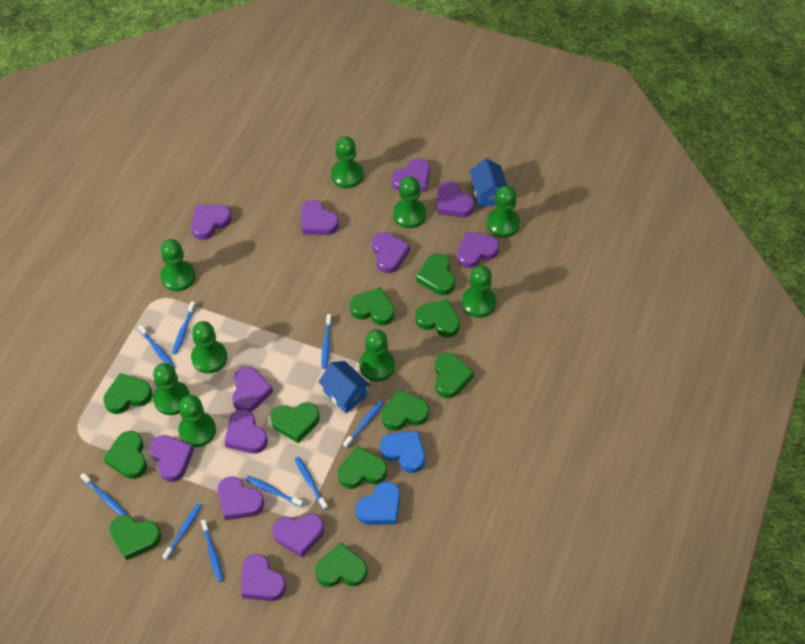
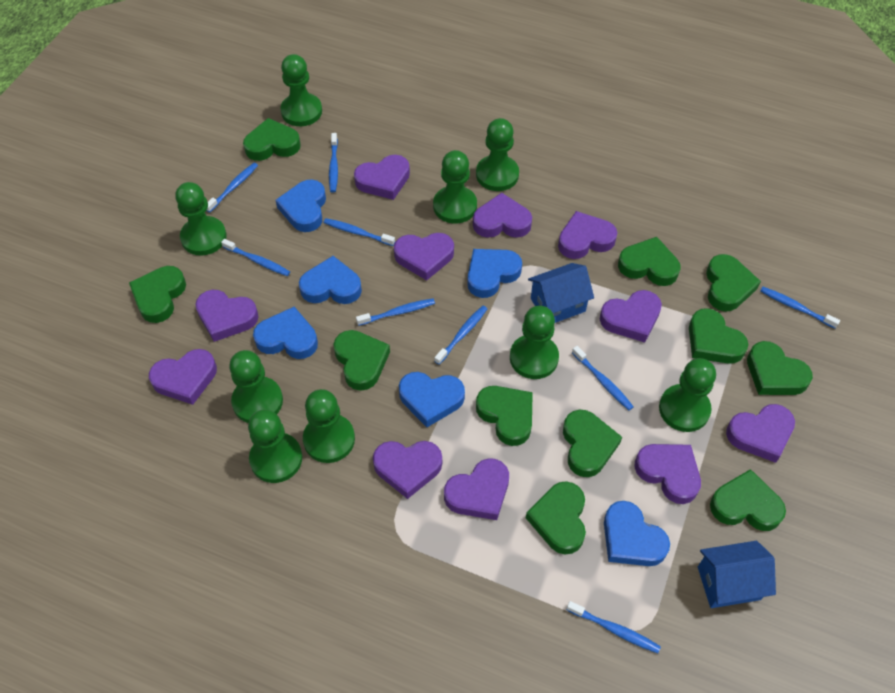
blue heart: 2 -> 6
purple heart: 12 -> 11

